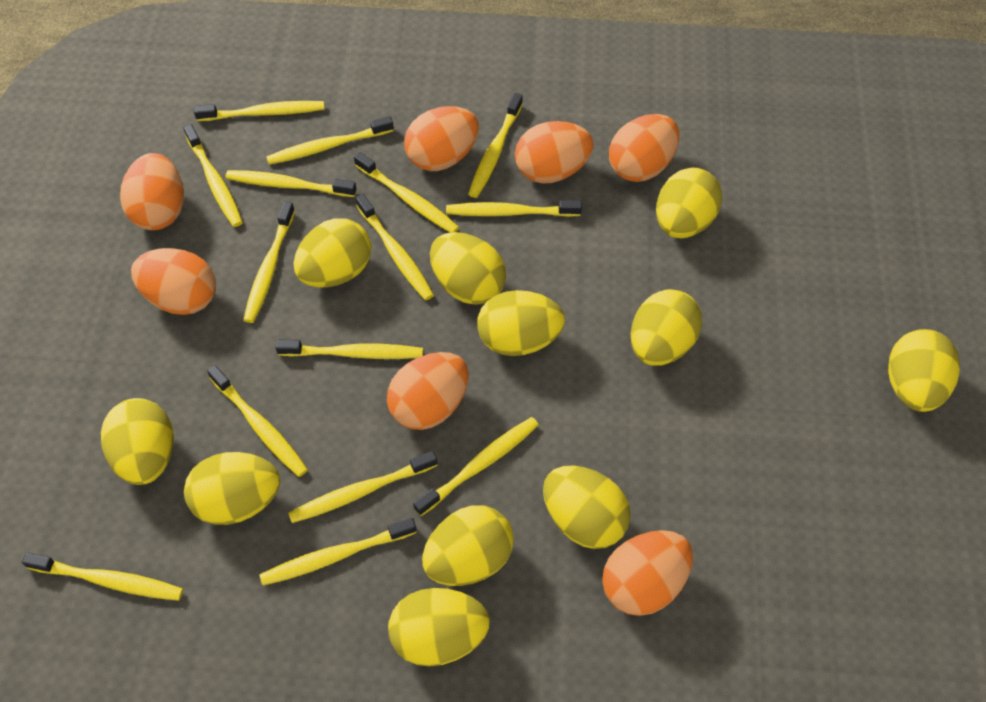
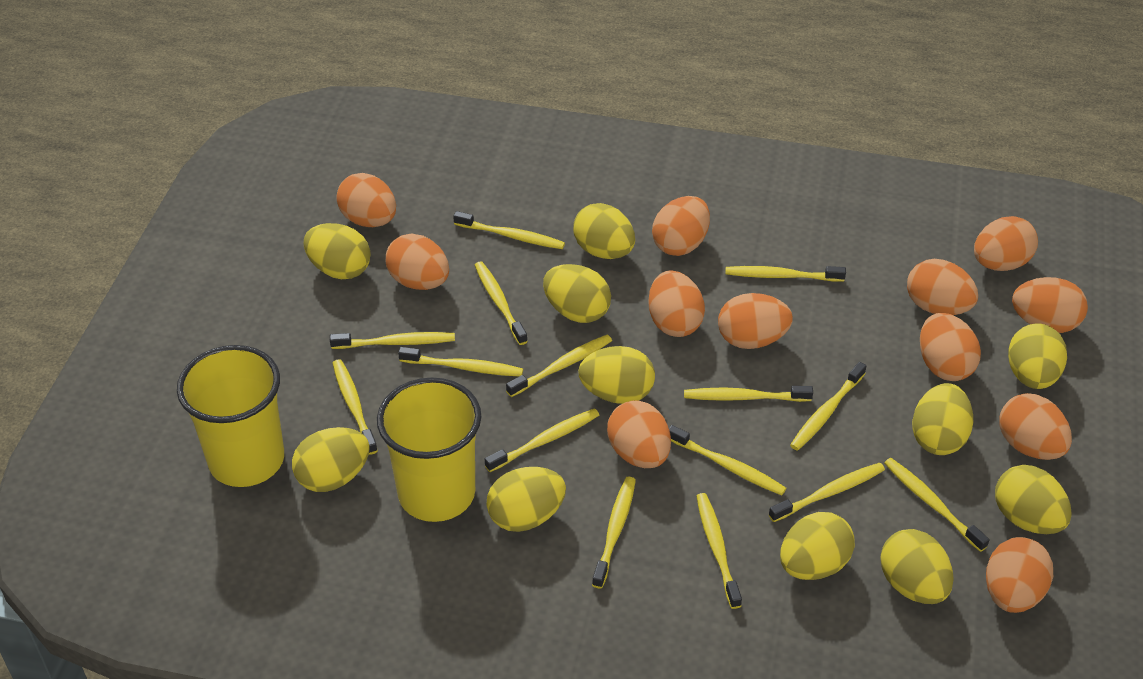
orange egg: 7 -> 12
yellow cup: 0 -> 2

